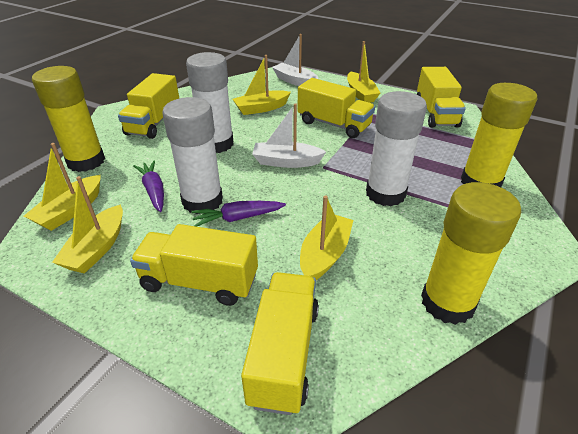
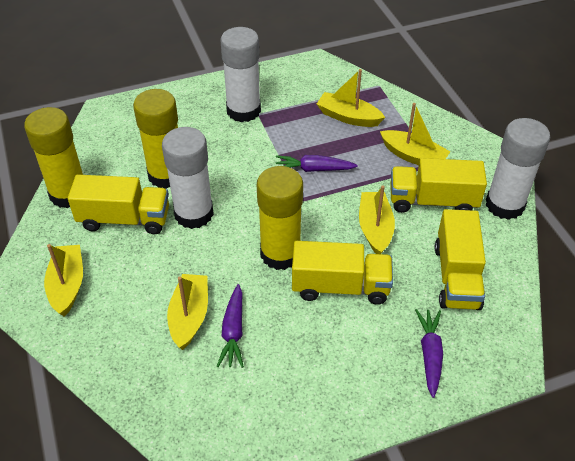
purple carrot: 2 -> 3
white boat: 2 -> 0
yellow truck: 5 -> 4

